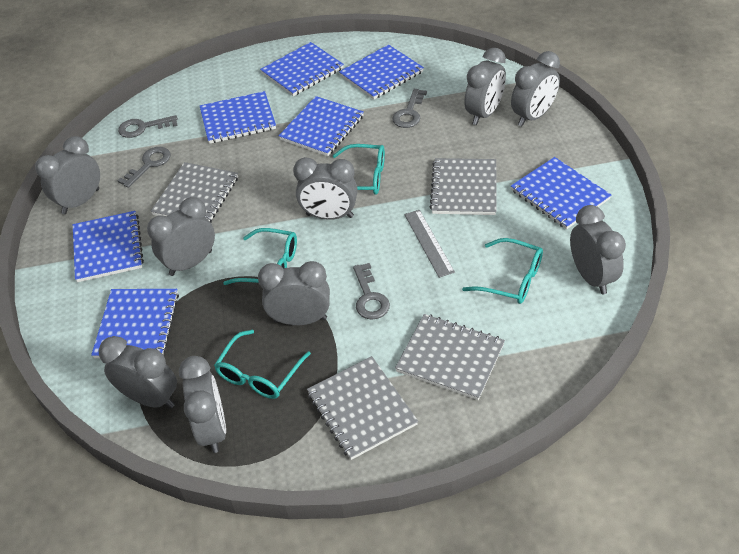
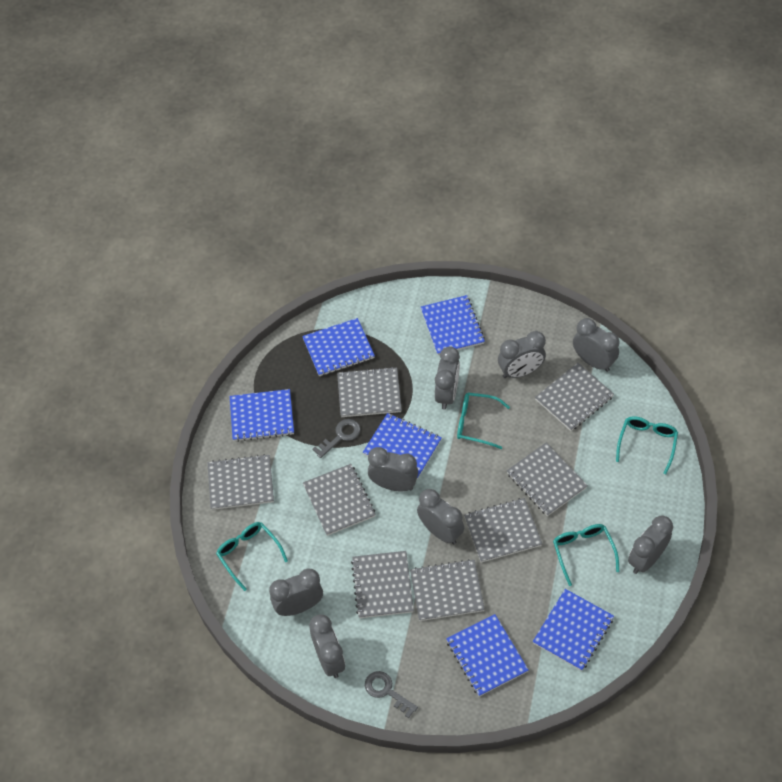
blue notebook: 7 -> 6
grey clock: 9 -> 8
grey key: 4 -> 2
grey notebook: 4 -> 8
grey ruler: 1 -> 0

